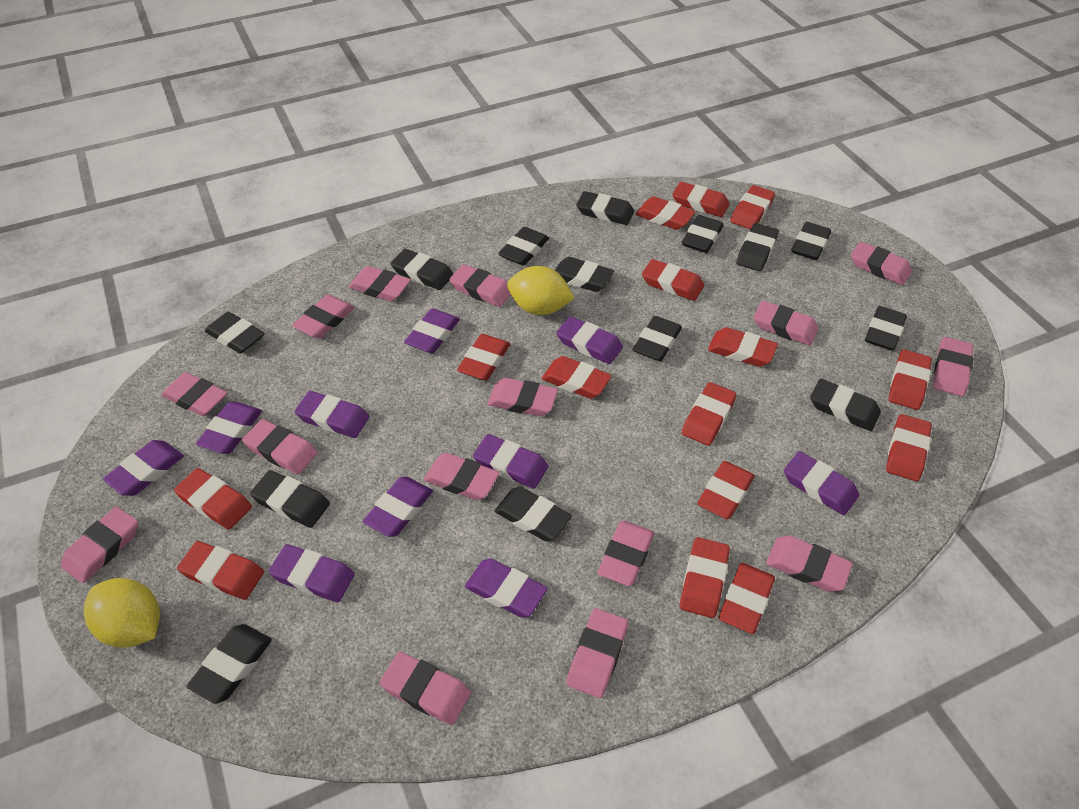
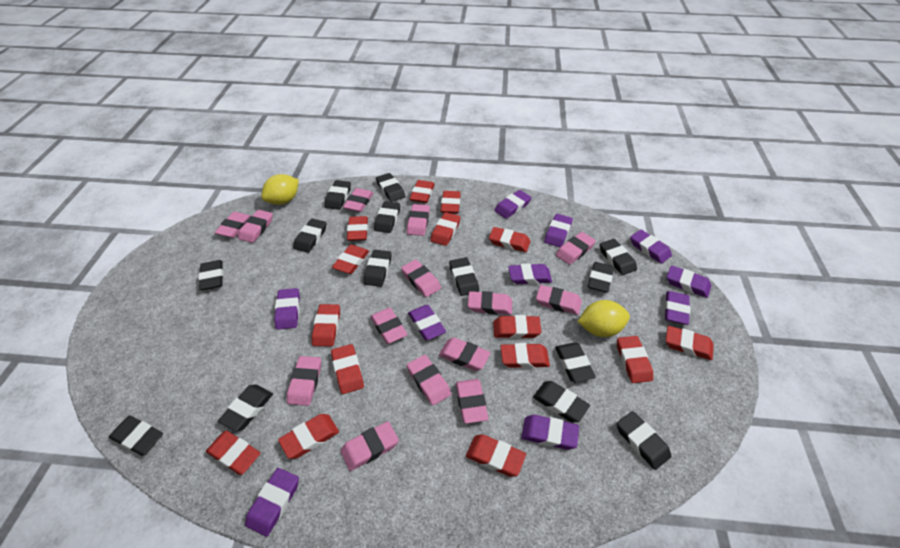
pink eraser: 15 -> 14

